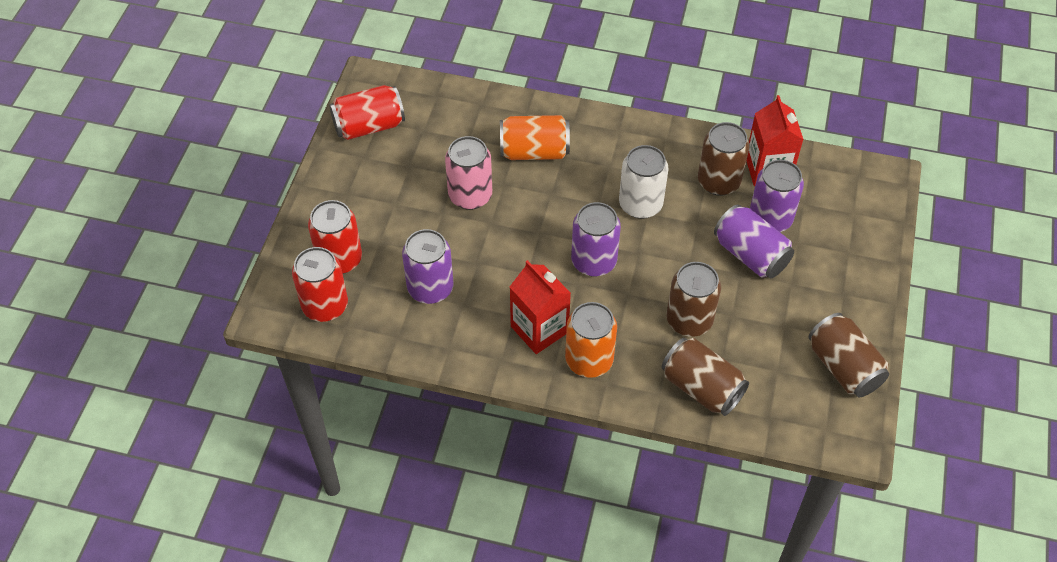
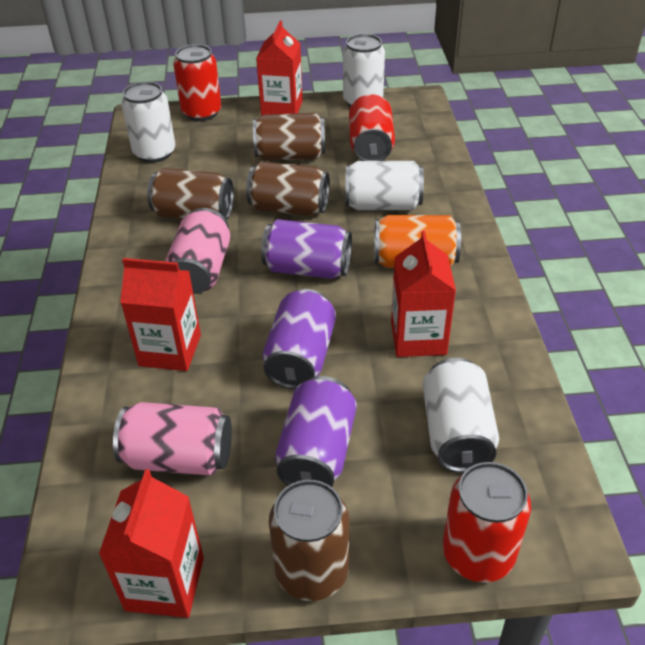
orange can: 2 -> 1
pink can: 1 -> 2
purple can: 4 -> 3
red carton: 2 -> 4
white can: 1 -> 4

